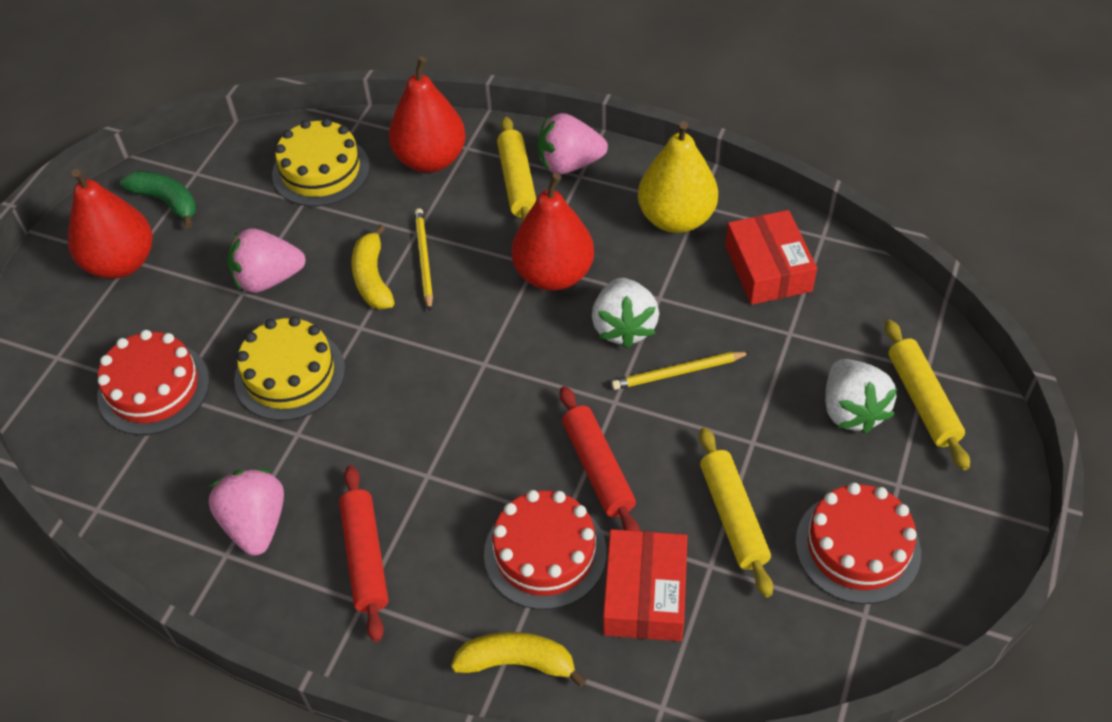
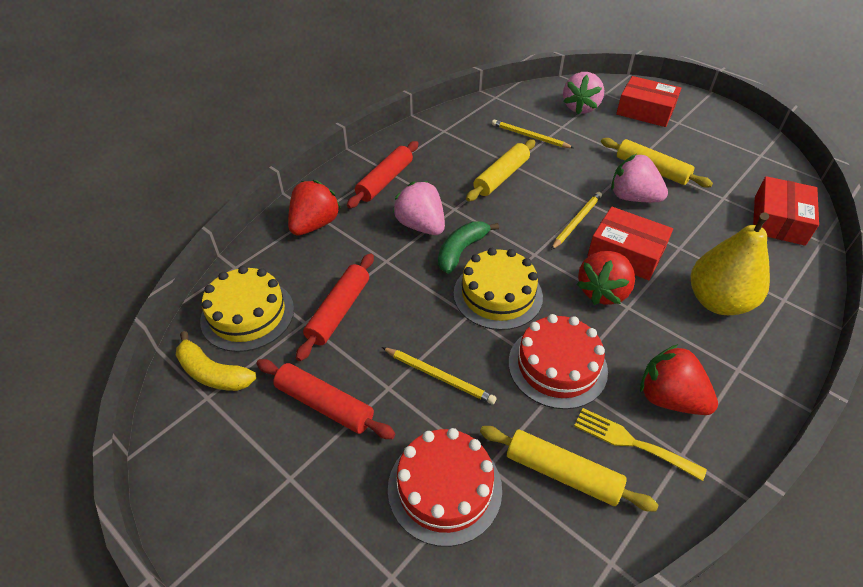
red box: 2 -> 3
red cake: 3 -> 2
red pear: 3 -> 0
red rolling pin: 2 -> 3
red strawberry: 0 -> 3
white strawberry: 2 -> 0
yellow banana: 2 -> 1
yellow fork: 0 -> 1
yellow pencil: 2 -> 3

